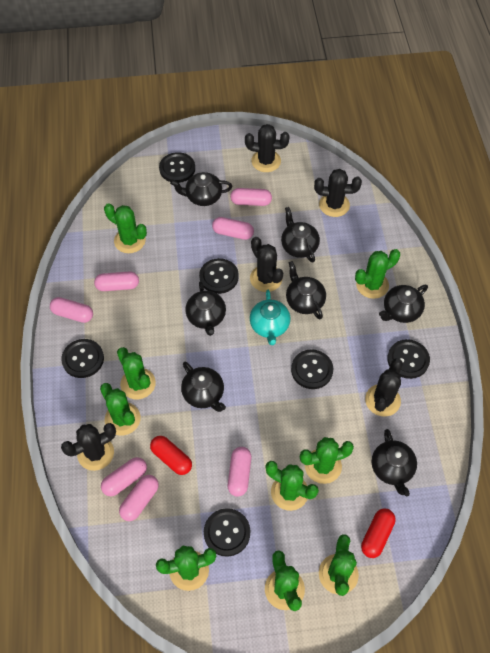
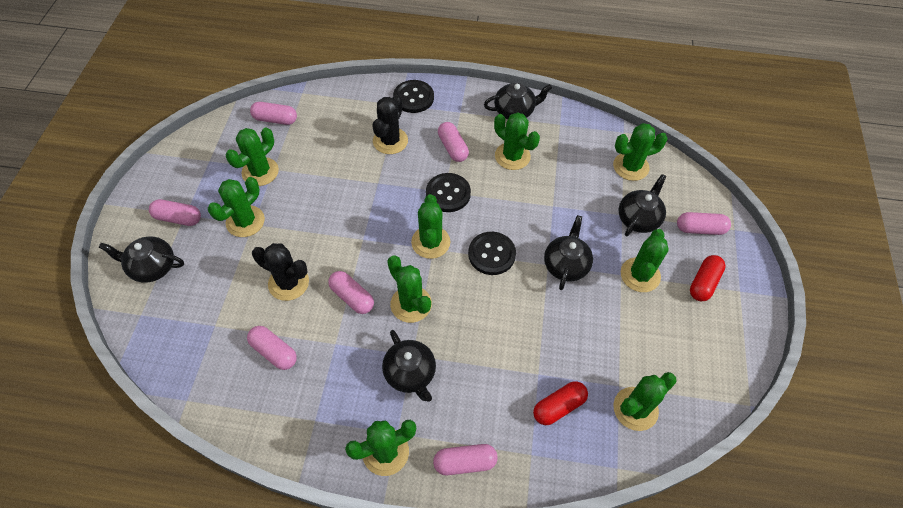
black button: 6 -> 3
black cactus: 5 -> 2
black teapot: 7 -> 5
turquoise teapot: 1 -> 0

